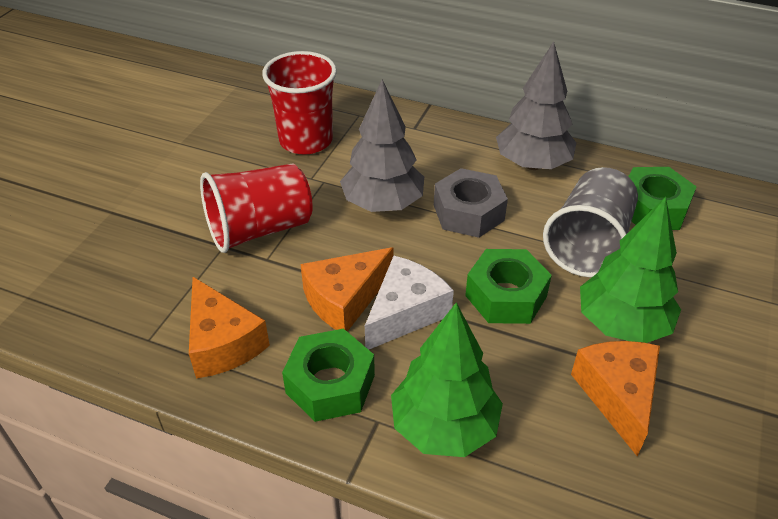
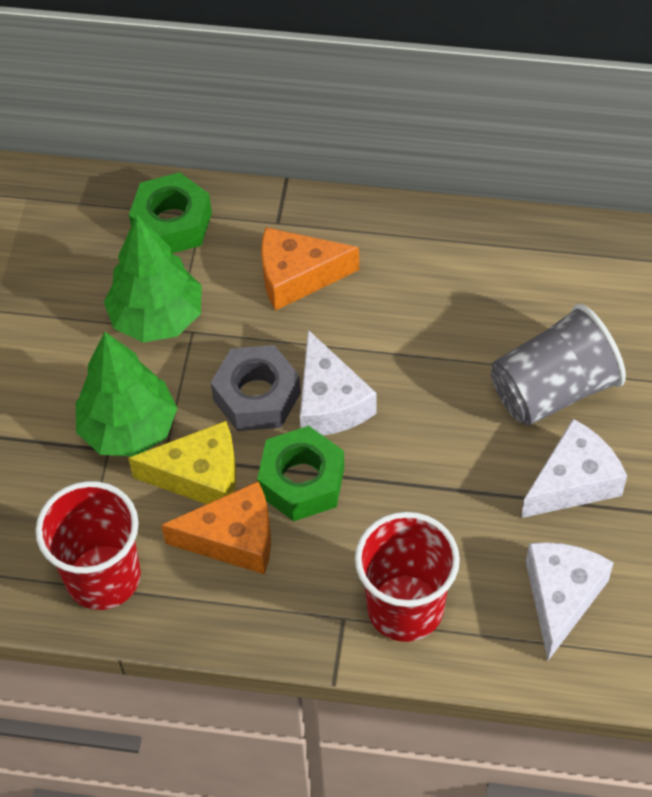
green nut: 3 -> 2
grey tree: 2 -> 0
orange cheese: 3 -> 2
white cheese: 1 -> 3
yellow cheese: 0 -> 1

